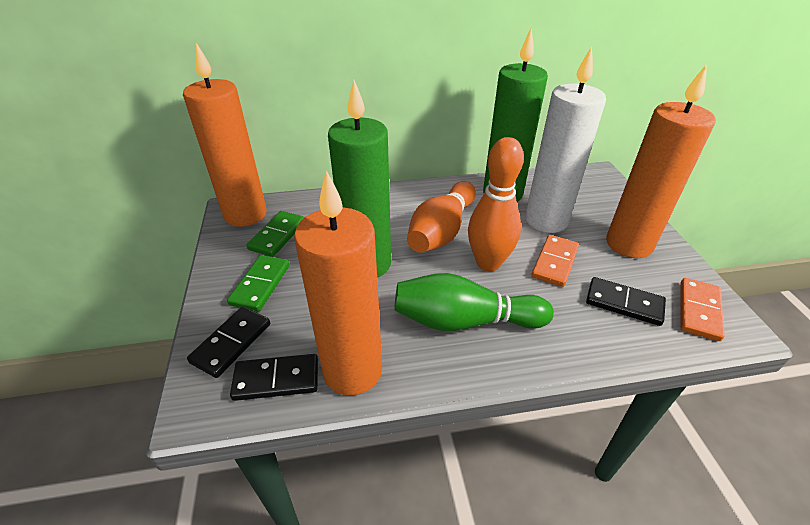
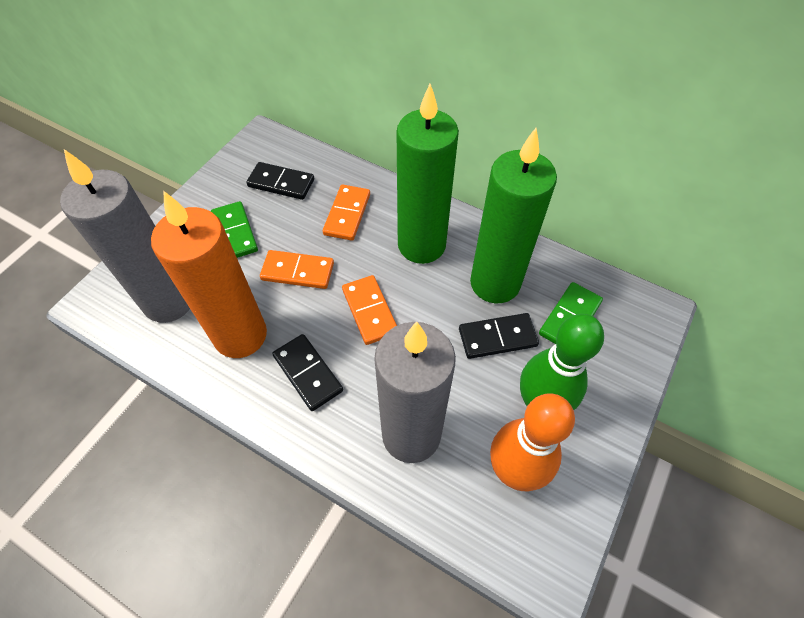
grey candle: 0 -> 2
orange bowling pin: 2 -> 1
orange candle: 3 -> 1
orange domino: 2 -> 3
white candle: 1 -> 0

